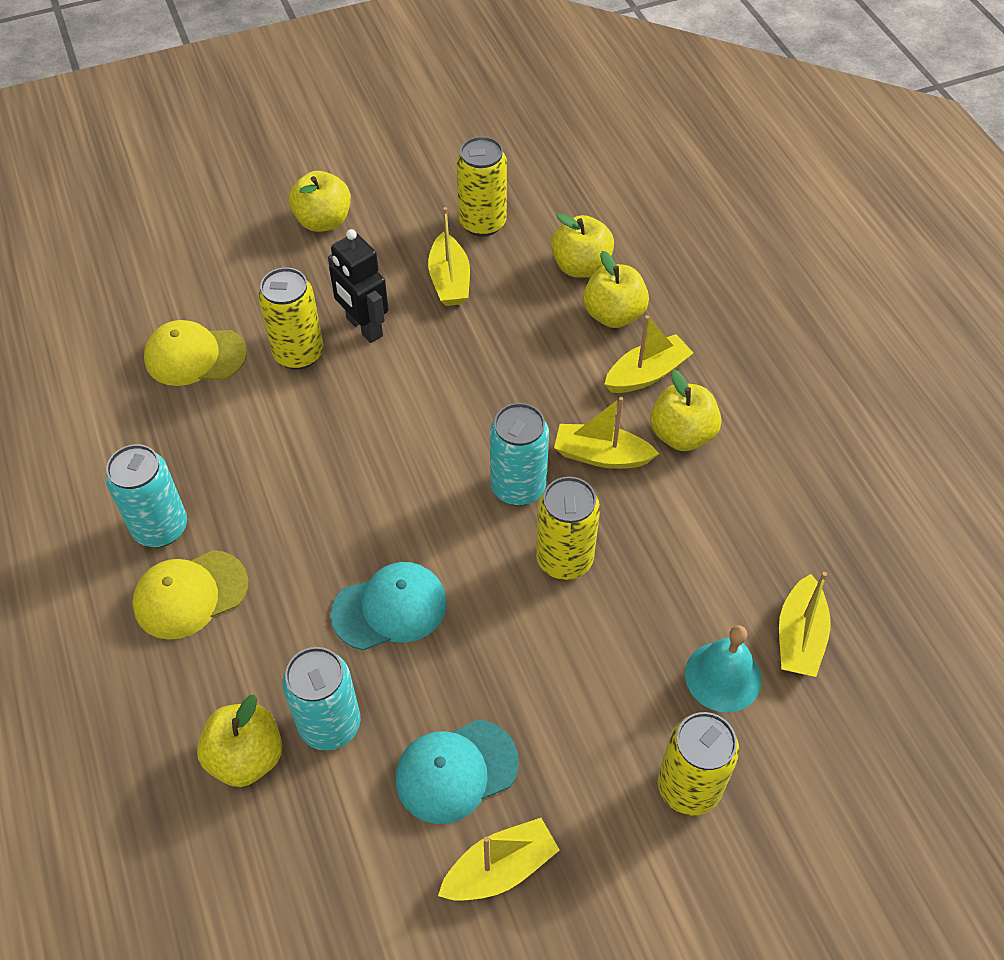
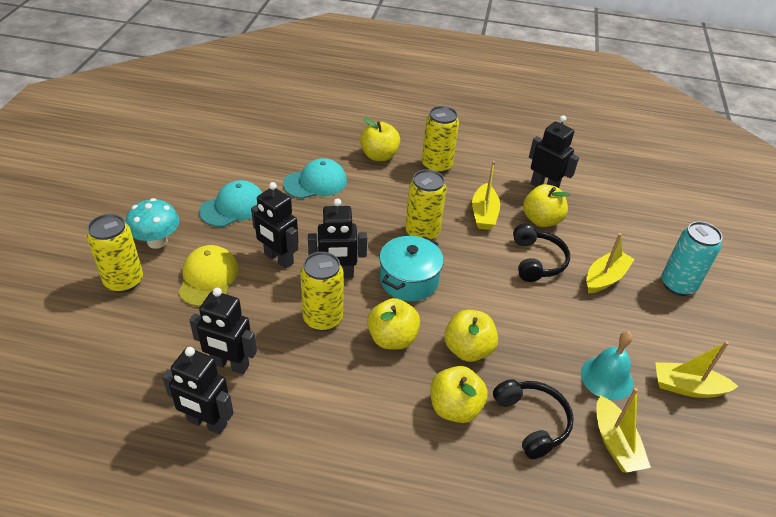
black headphones: 0 -> 2
black robot: 1 -> 5
turquoise can: 3 -> 1
turquoise mushroom: 0 -> 1
turquoise pot: 0 -> 1
yellow boat: 5 -> 4
yellow cap: 2 -> 1

